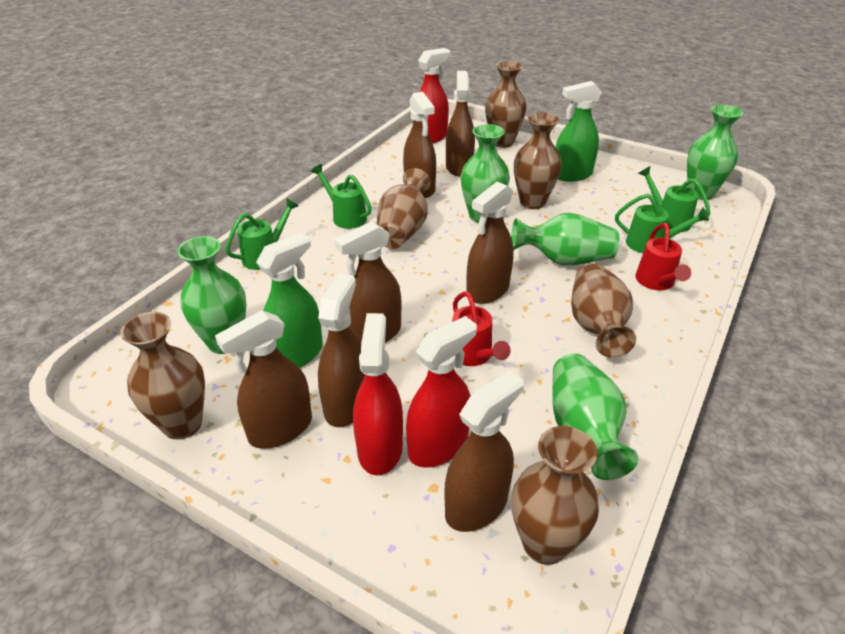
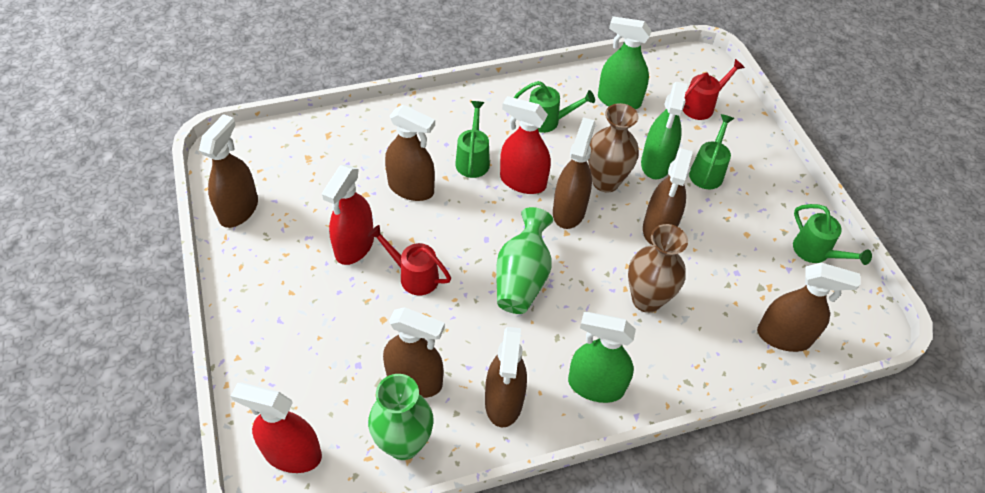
brown vase: 6 -> 2
green spray bottle: 2 -> 3
green vase: 5 -> 2

